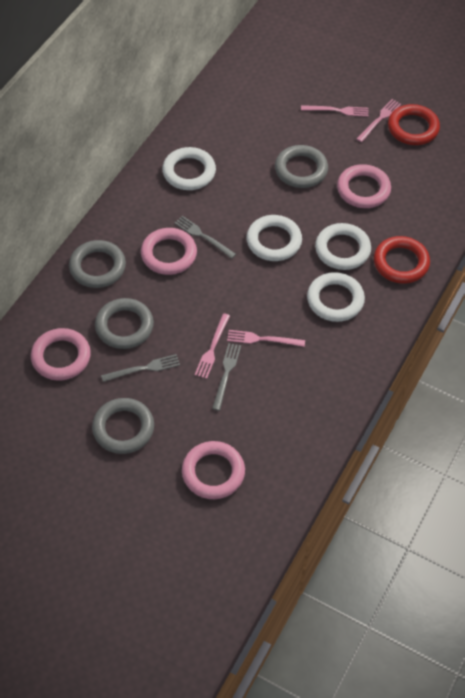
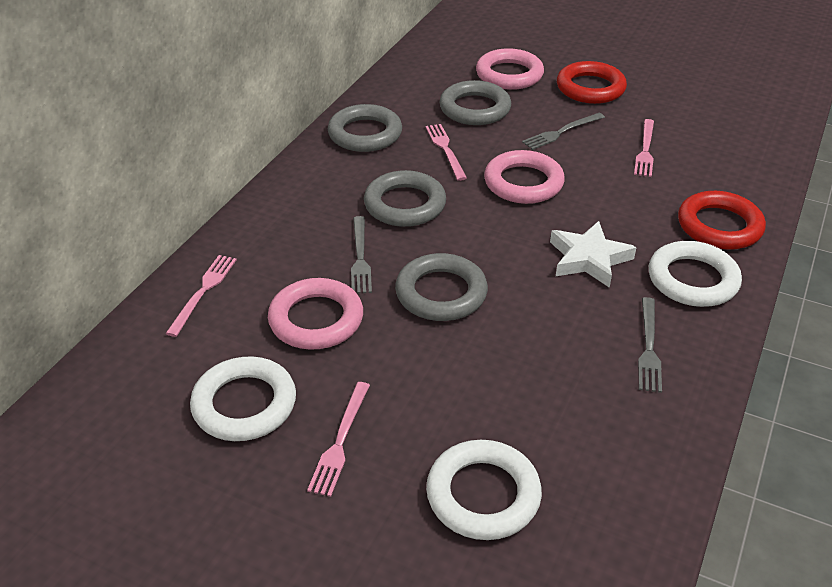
pink ring: 4 -> 3
white ring: 4 -> 3
white star: 0 -> 1

